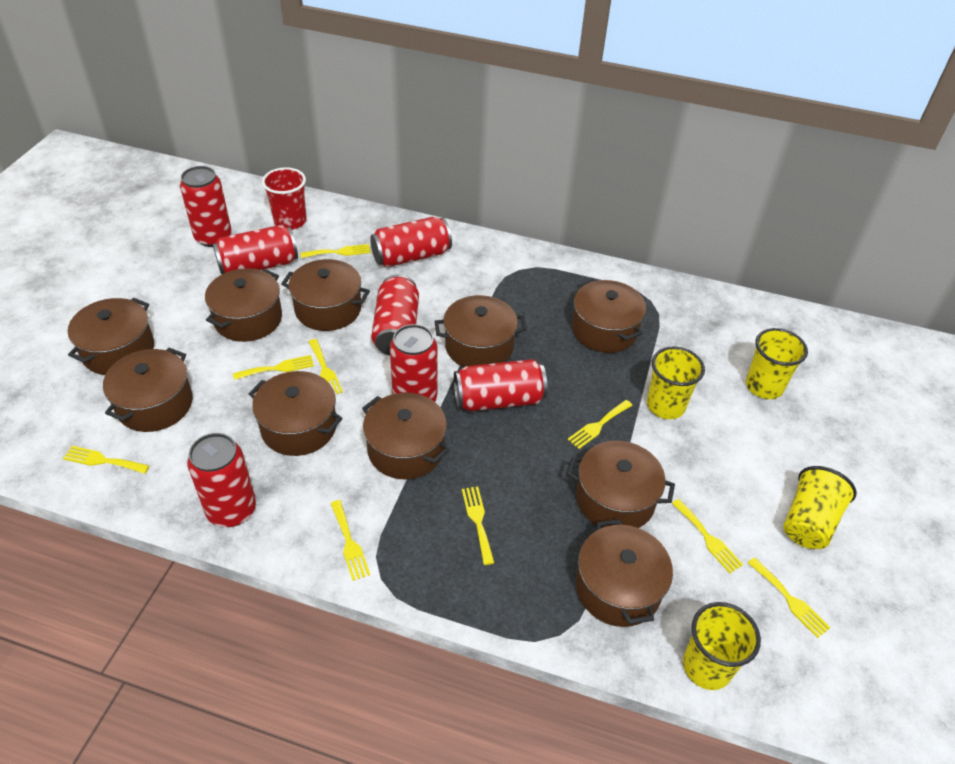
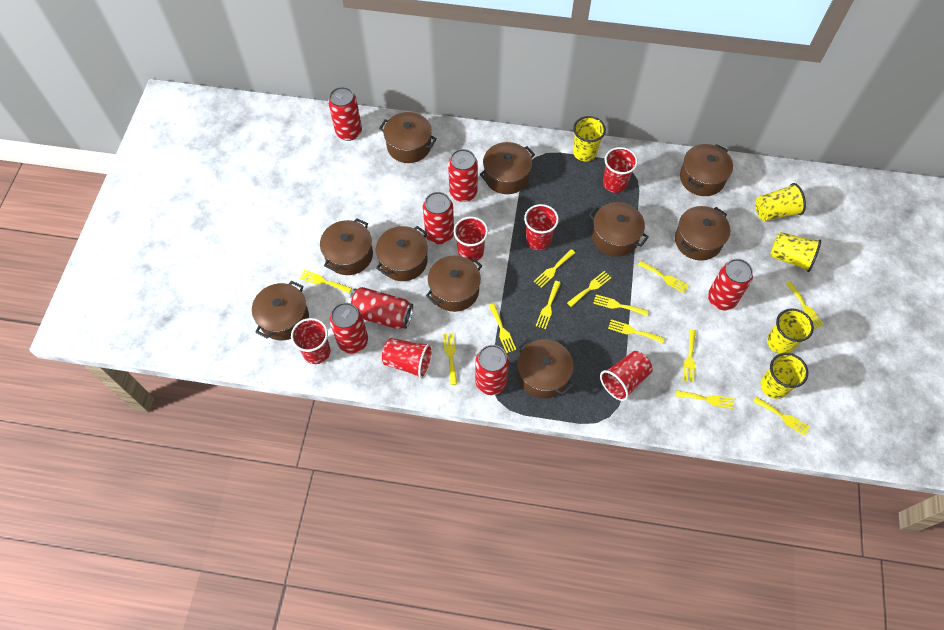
red cup: 1 -> 6
yellow cup: 4 -> 5
yellow fork: 9 -> 13

